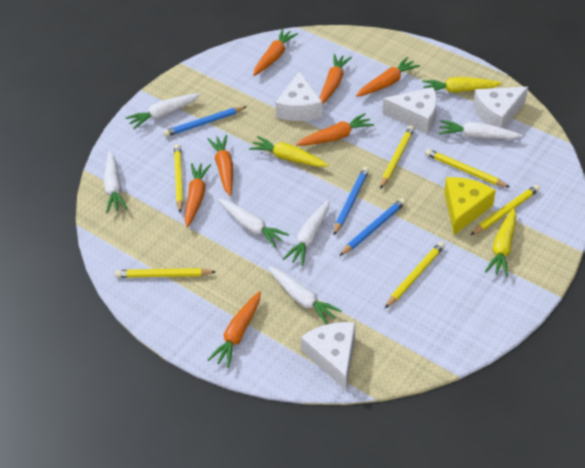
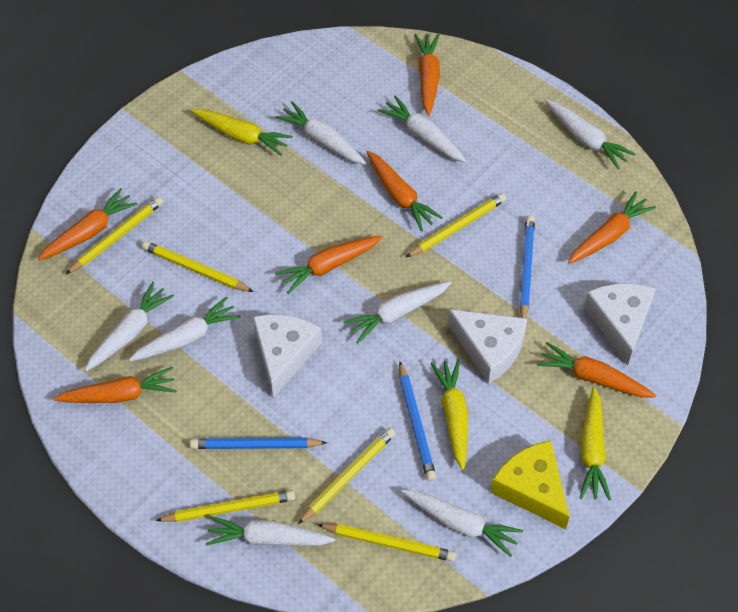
white carrot: 6 -> 8
white cheese: 4 -> 3

